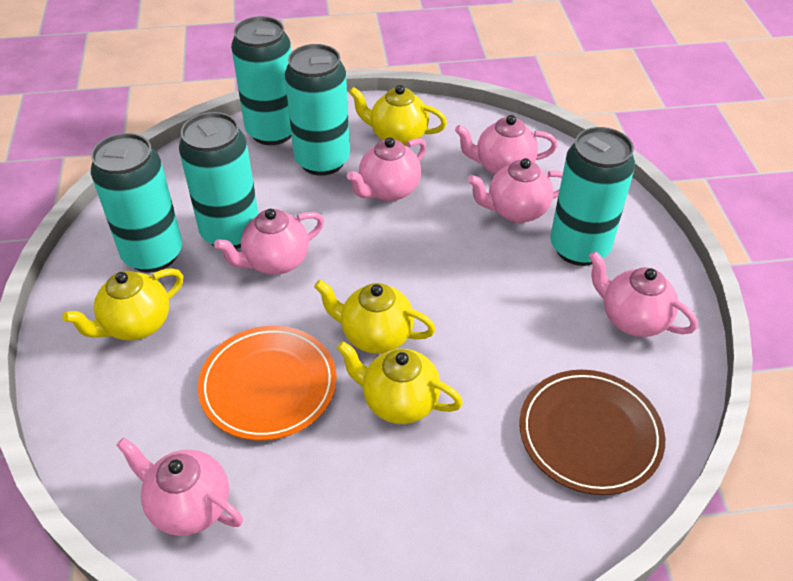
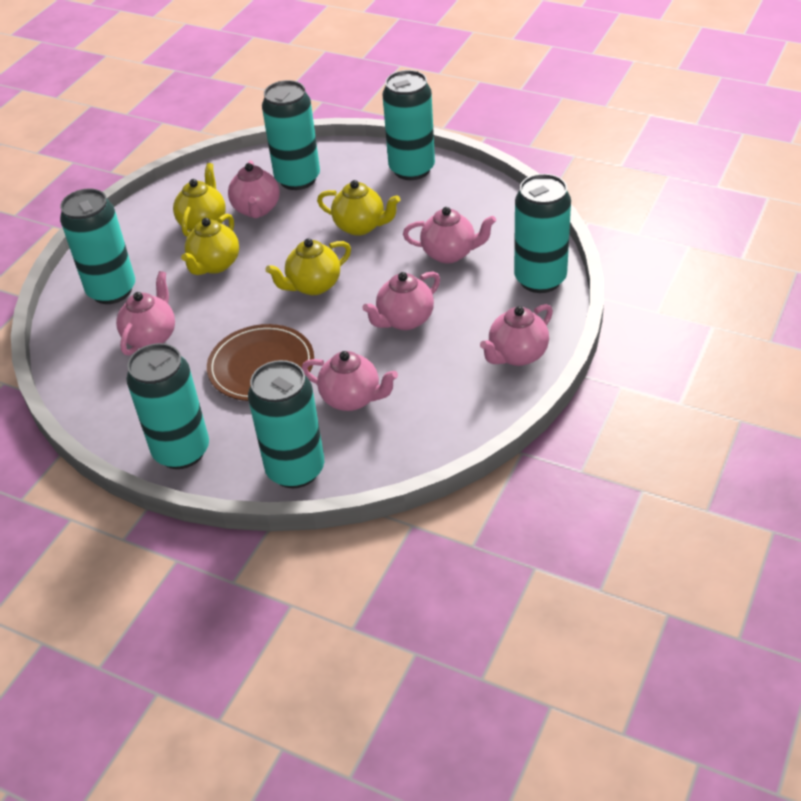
orange plate: 1 -> 0
turquoise can: 5 -> 6

